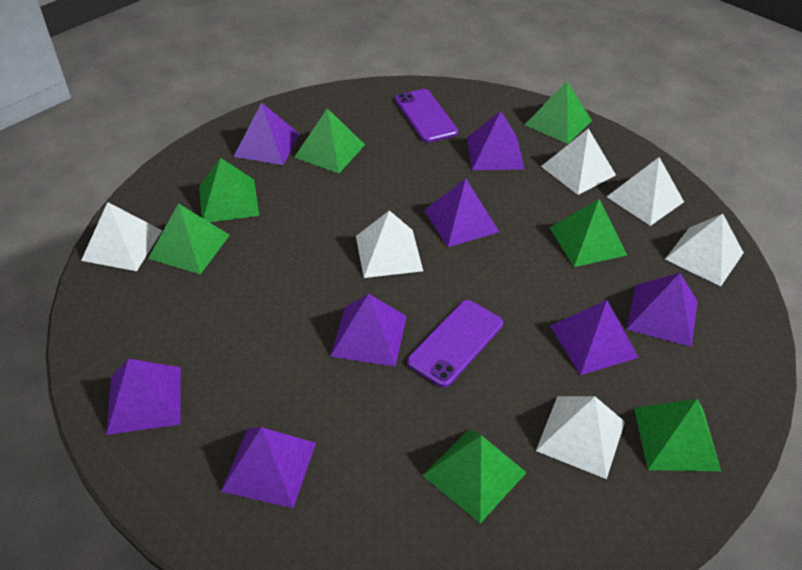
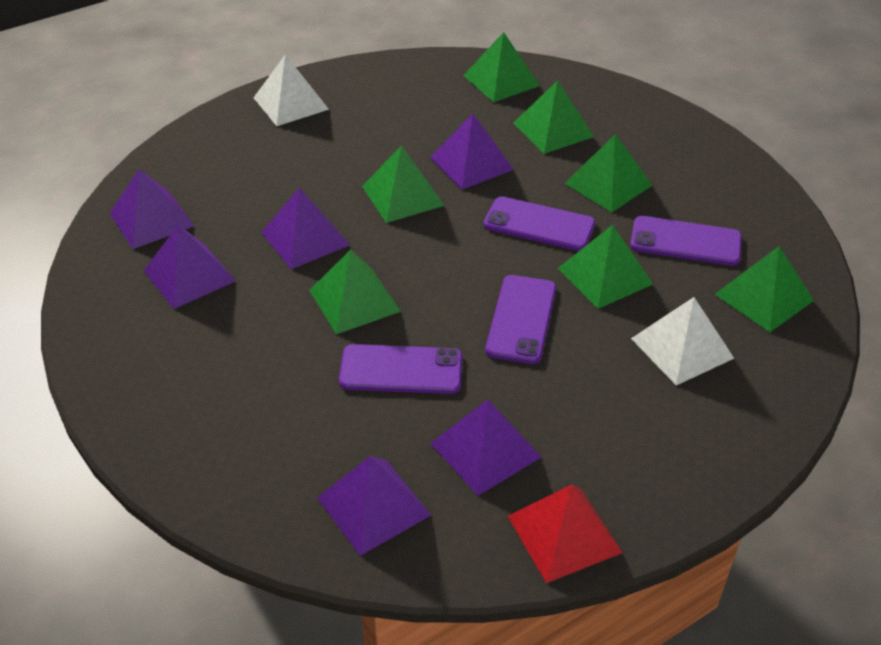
purple phone: 2 -> 4
purple pyramid: 8 -> 6
red pyramid: 0 -> 1
white pyramid: 6 -> 2

